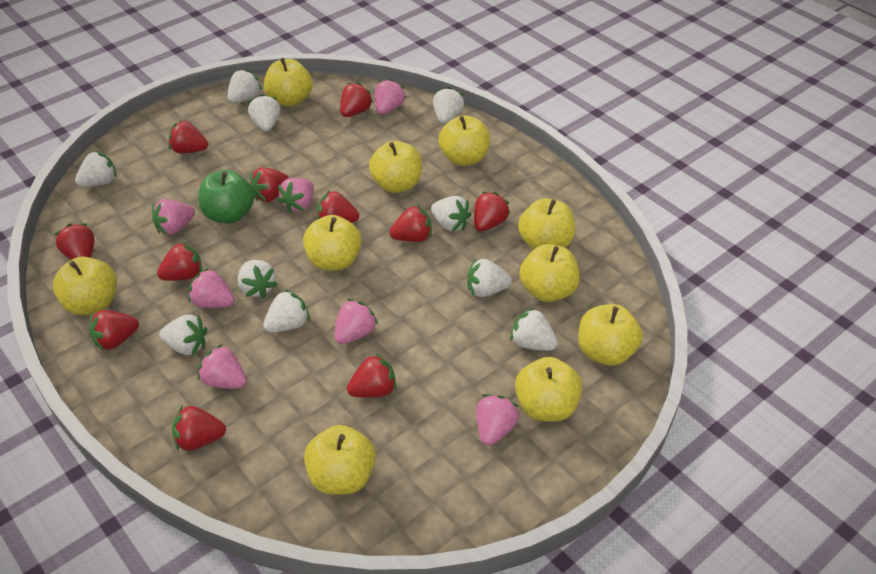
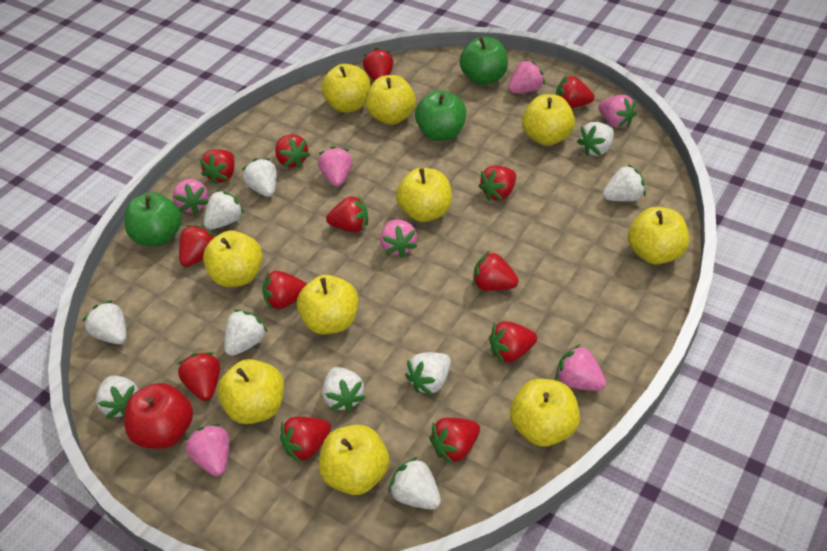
green apple: 1 -> 3
red apple: 0 -> 1
red strawberry: 11 -> 13

